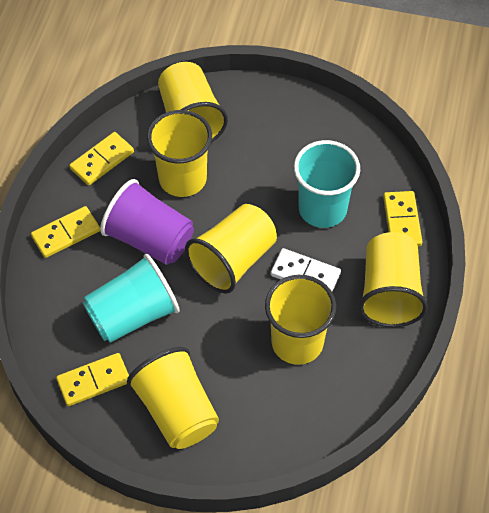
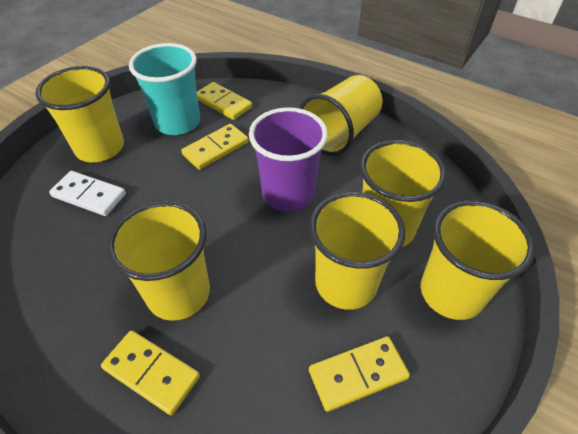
turquoise cup: 2 -> 1

